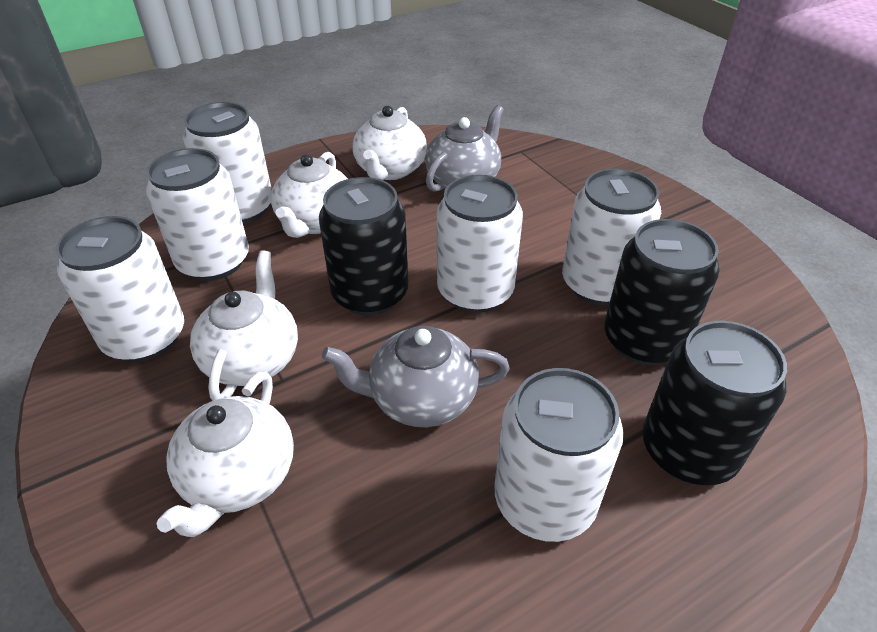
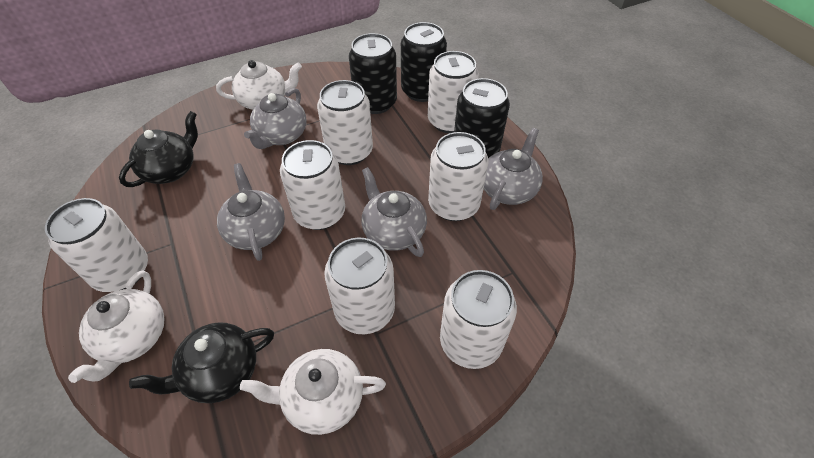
black teapot: 0 -> 2
grey teapot: 2 -> 4
white can: 6 -> 7
white teapot: 4 -> 3

